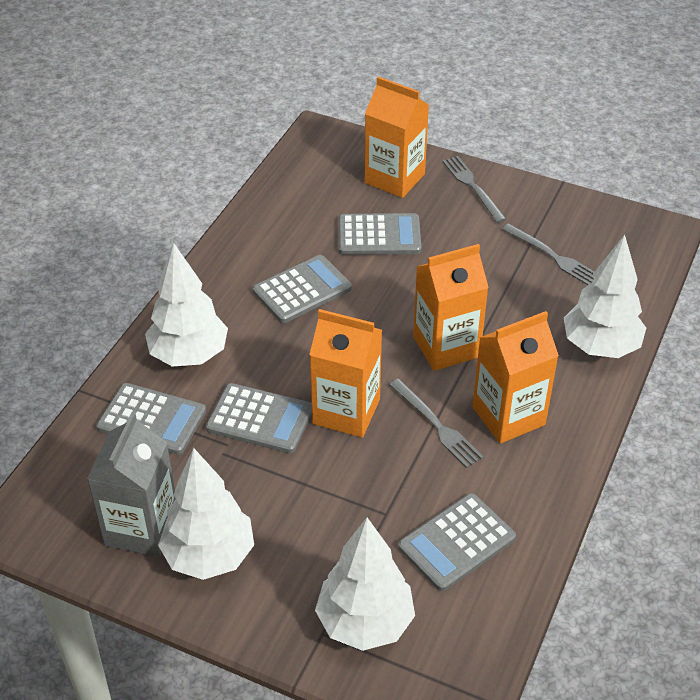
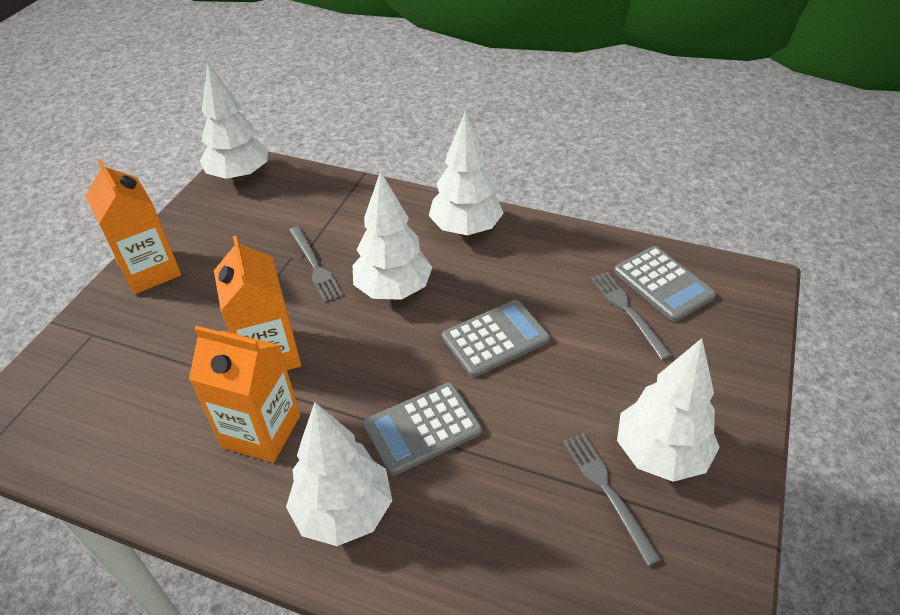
grey calculator: 5 -> 3
grey carton: 1 -> 0
orange carton: 4 -> 3
white tree: 4 -> 5

